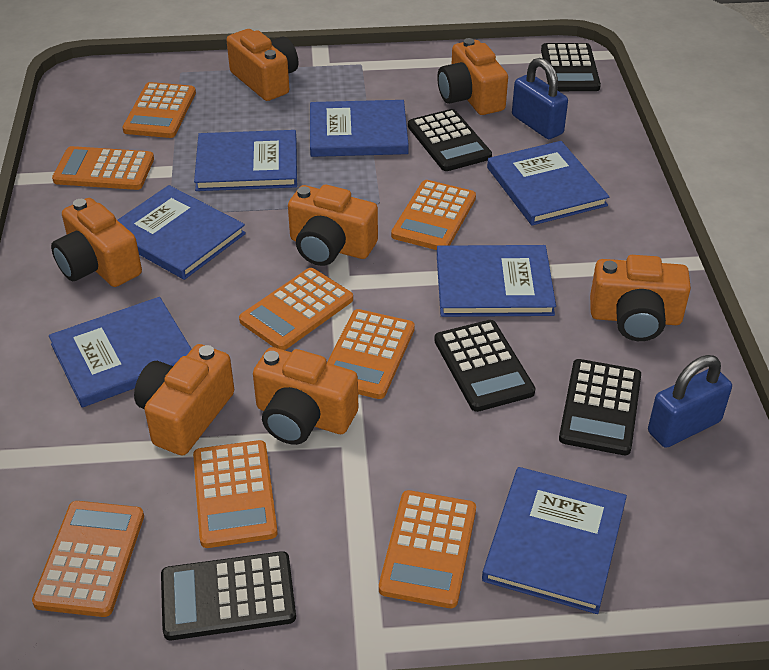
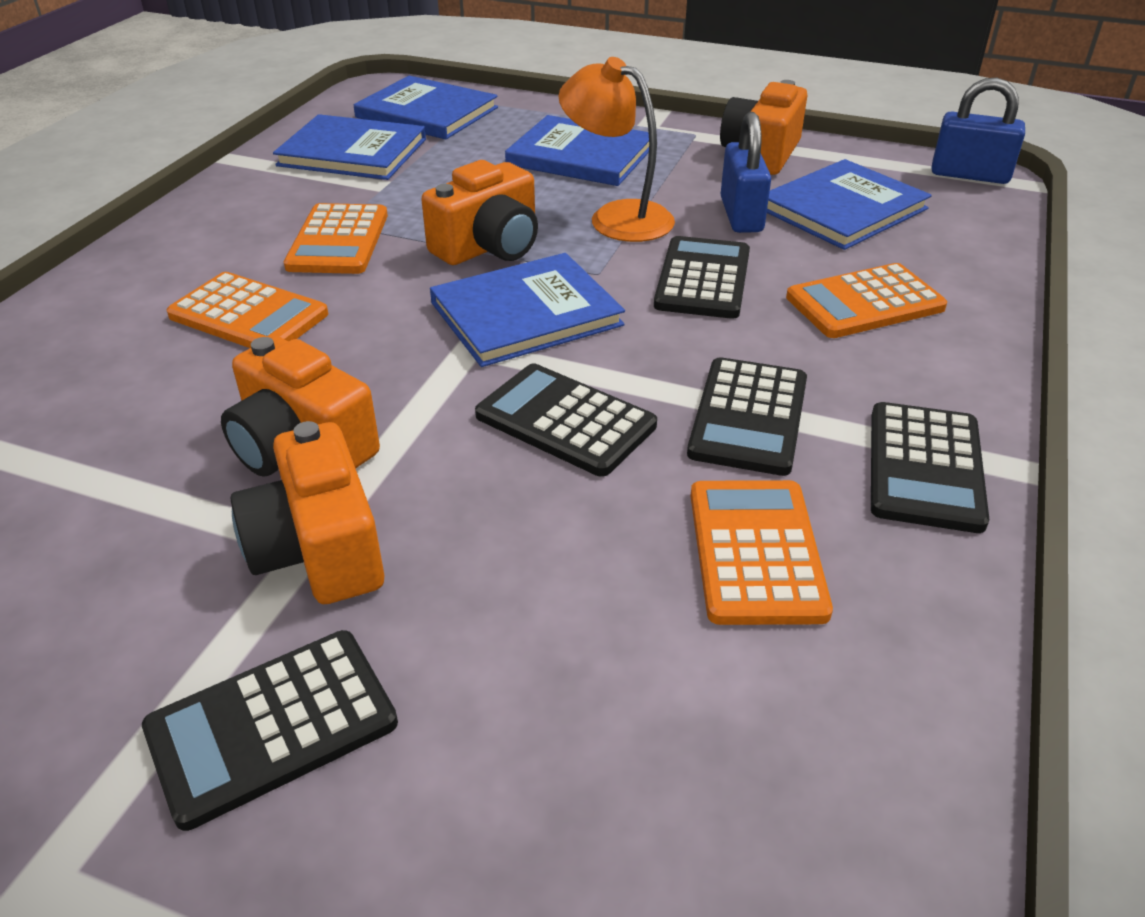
blue book: 7 -> 5
orange calculator: 8 -> 4
orange camera: 7 -> 4
orange lamp: 0 -> 1

